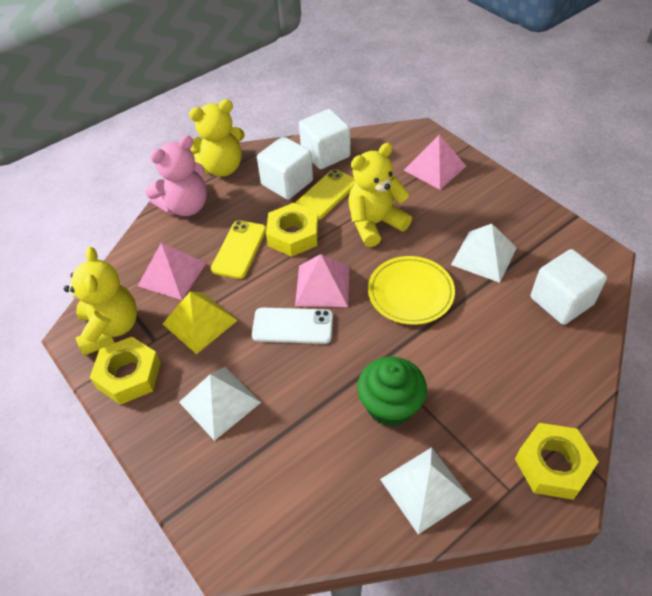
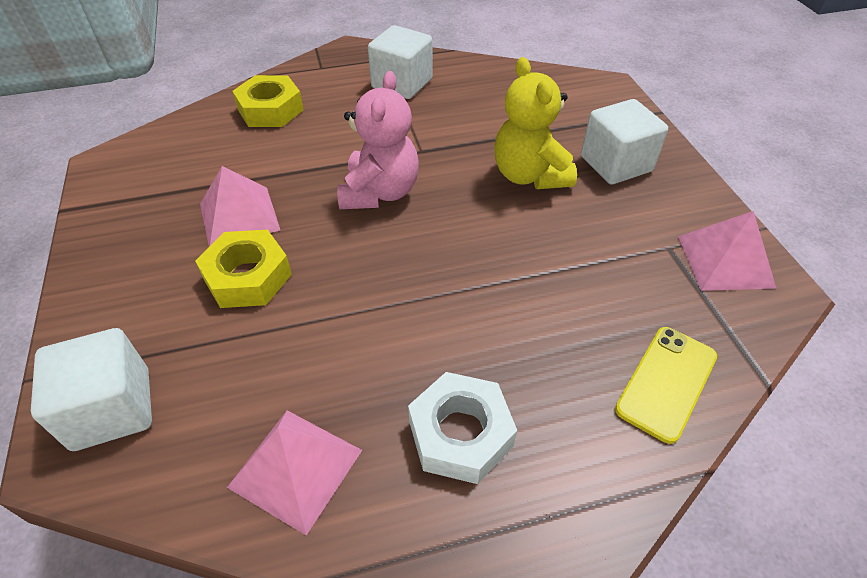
green cupcake: 1 -> 0
white nut: 0 -> 1
white phone: 1 -> 0
white pyramid: 3 -> 0
yellow nut: 3 -> 2
yellow phone: 2 -> 1
yellow plate: 1 -> 0
yellow pyramid: 1 -> 0
yellow teddy bear: 3 -> 1

